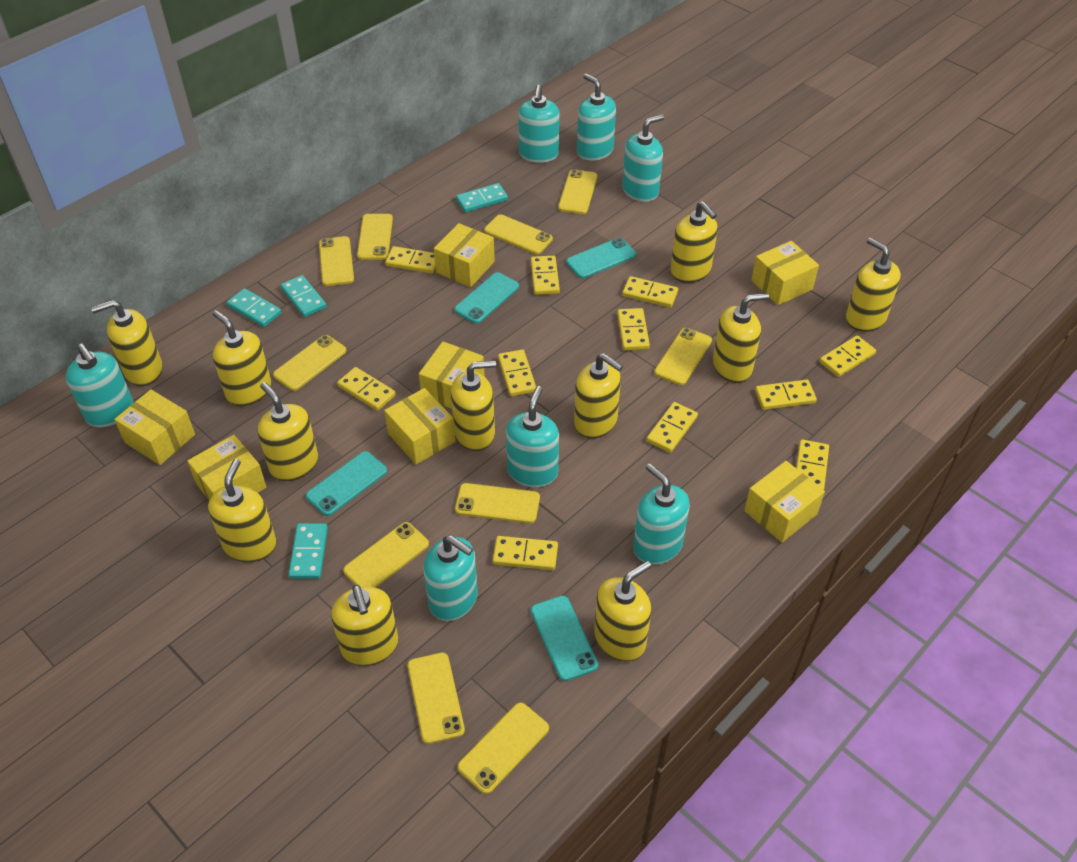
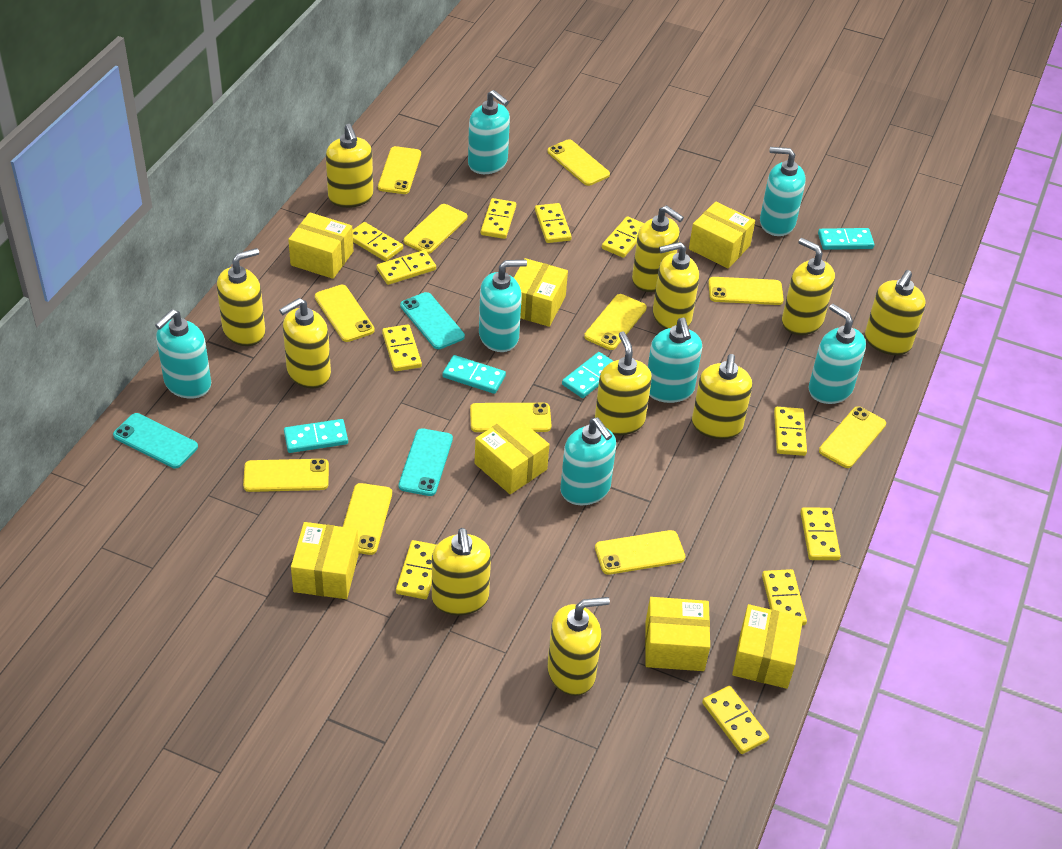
turquoise phone: 4 -> 3
yellow phone: 10 -> 11

